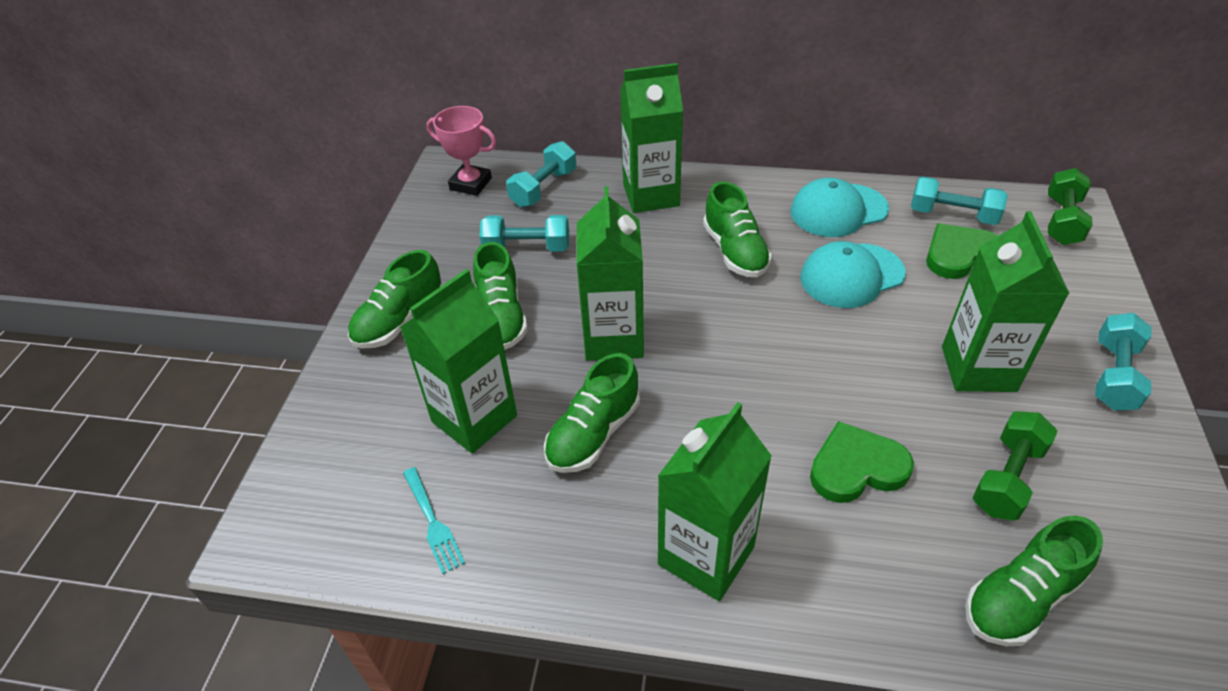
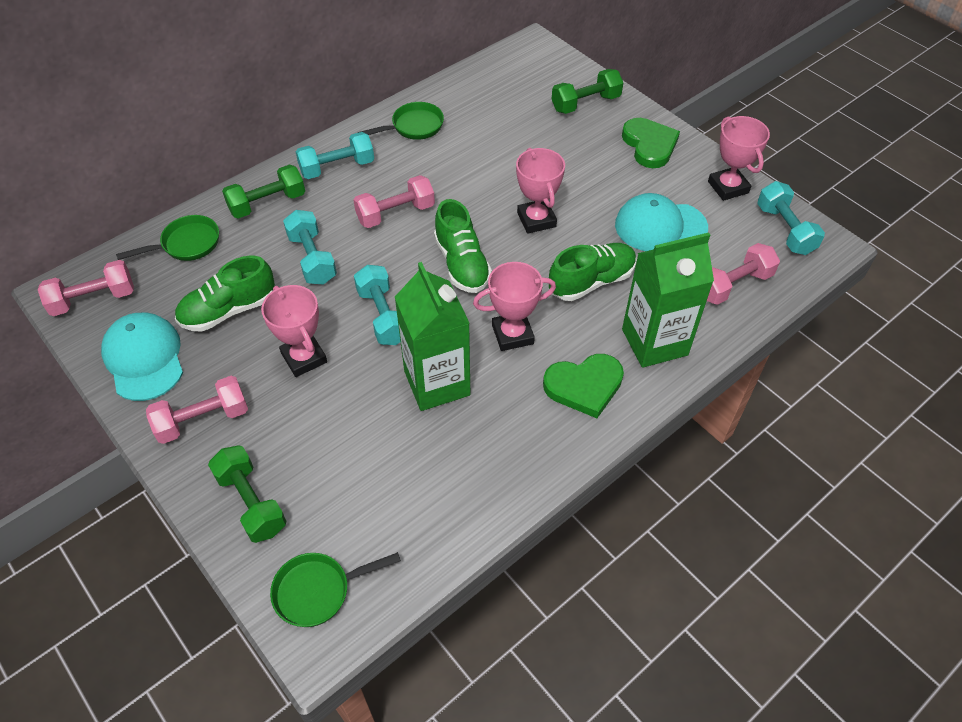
green carton: 5 -> 2
green dumbbell: 2 -> 3
green pan: 0 -> 3
green shoe: 5 -> 3
pink dumbbell: 0 -> 4
pink trophy: 1 -> 4
turquoise fork: 1 -> 0

